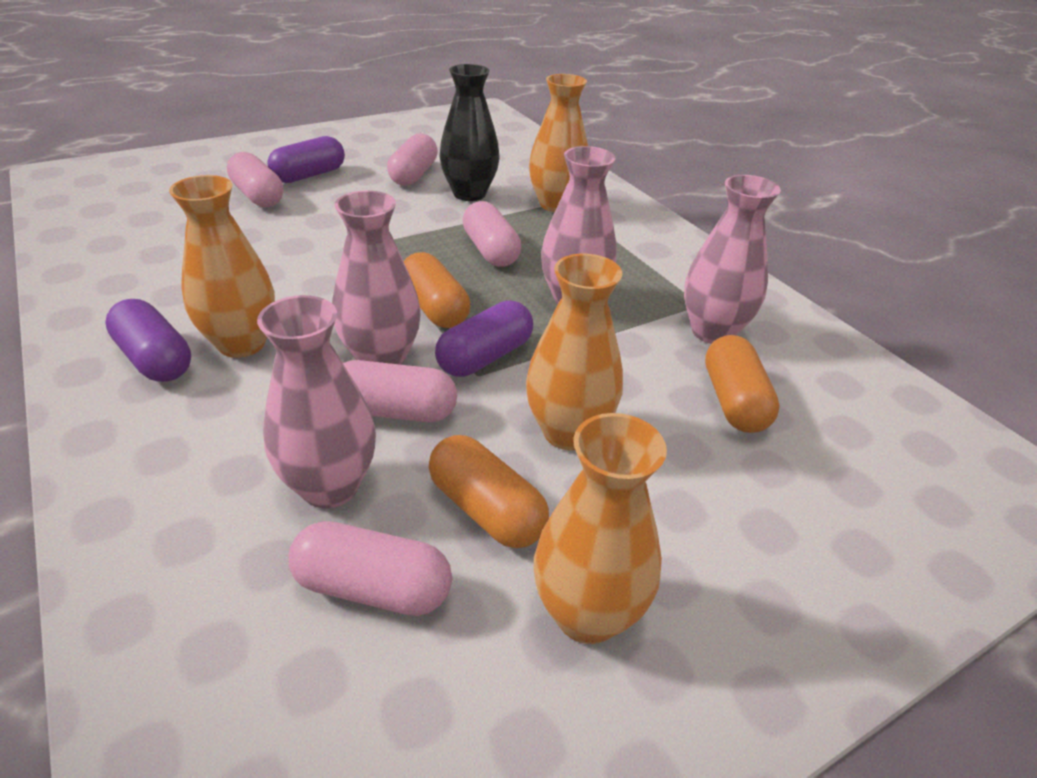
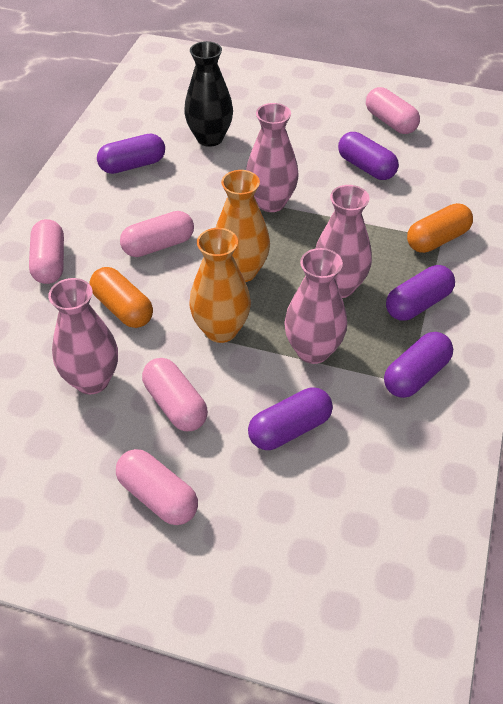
orange capsule: 3 -> 2
orange vase: 4 -> 2
purple capsule: 3 -> 5

